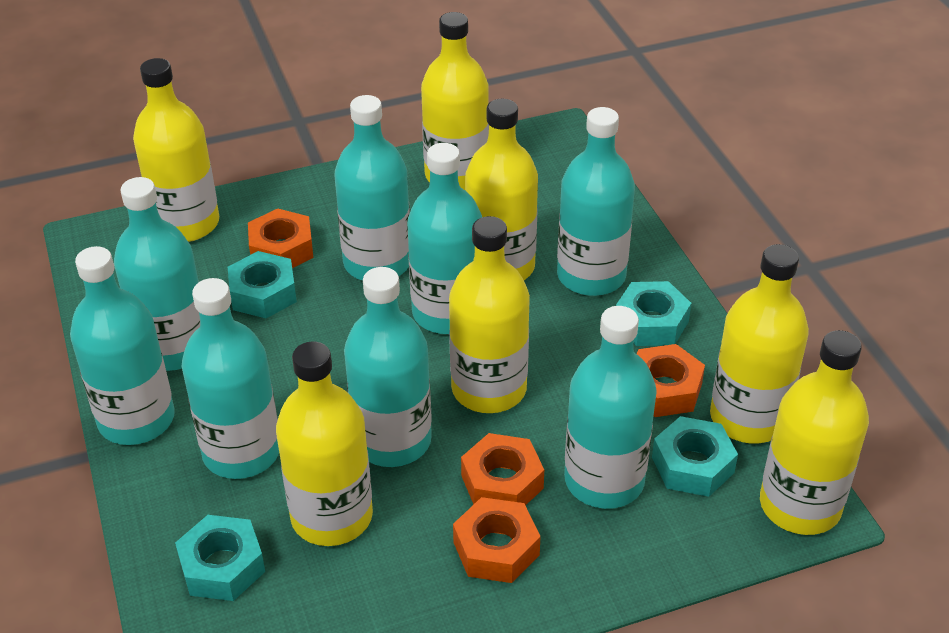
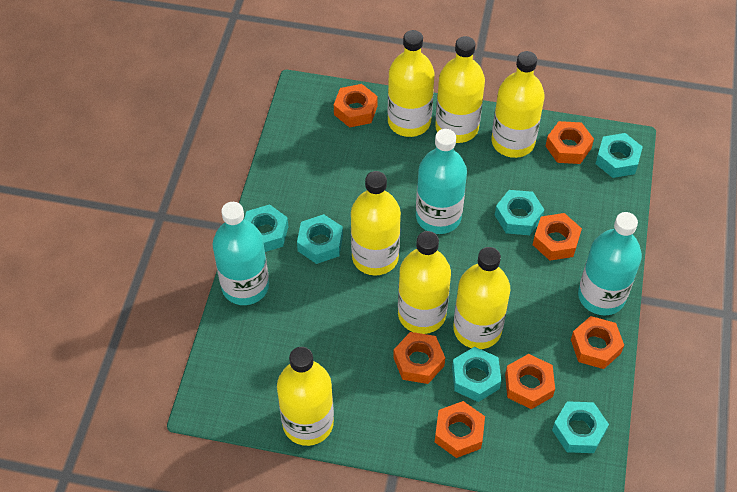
orange nut: 4 -> 7
turquoise bottle: 8 -> 3
turquoise nut: 4 -> 6

